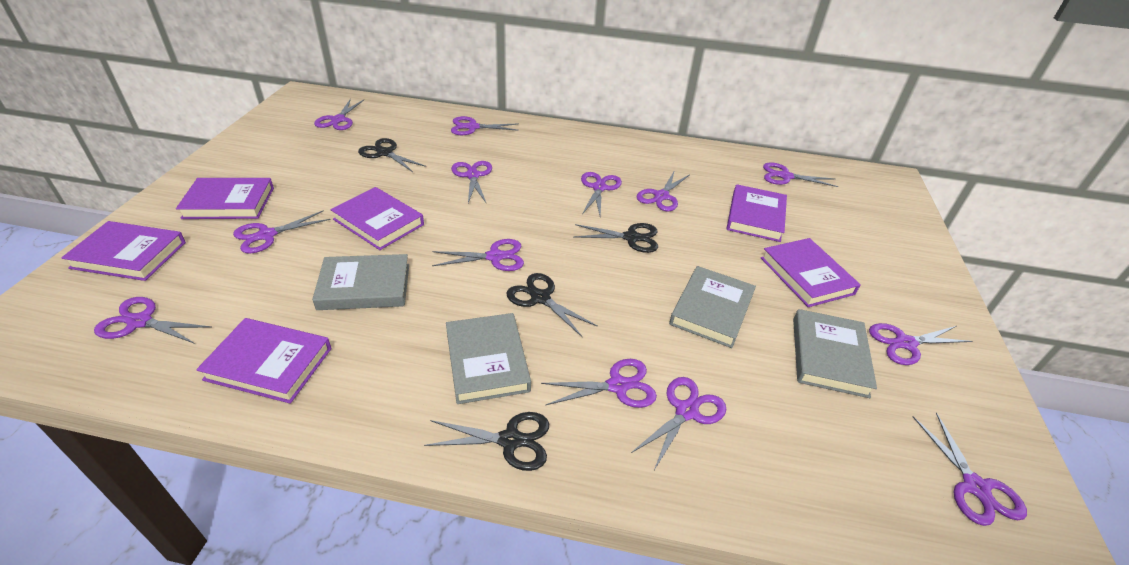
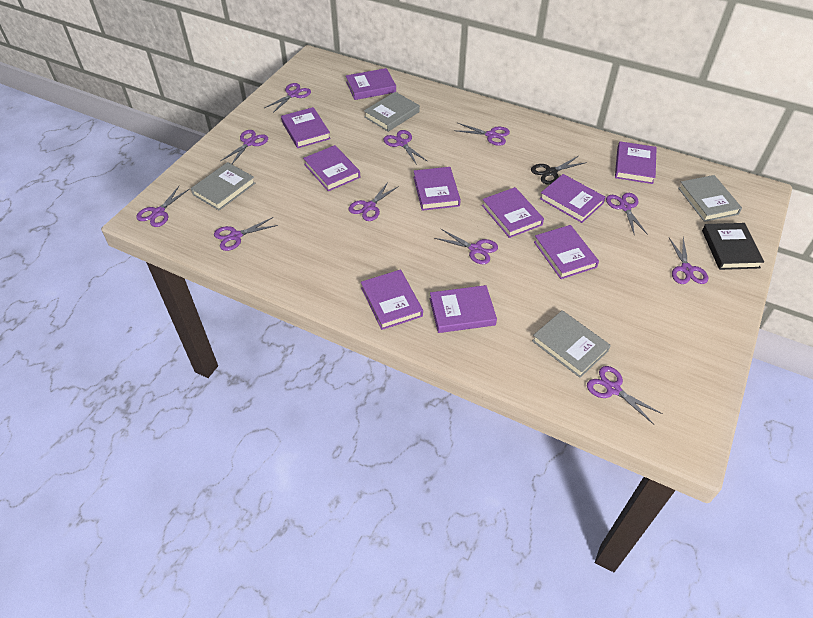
black book: 0 -> 1
black scissors: 4 -> 1
purple book: 6 -> 10
purple scissors: 13 -> 11

